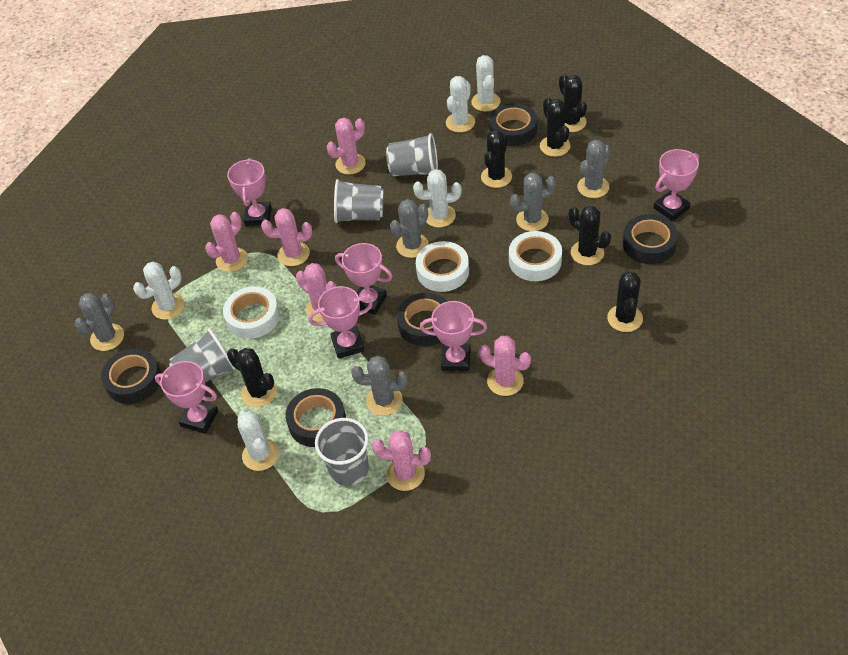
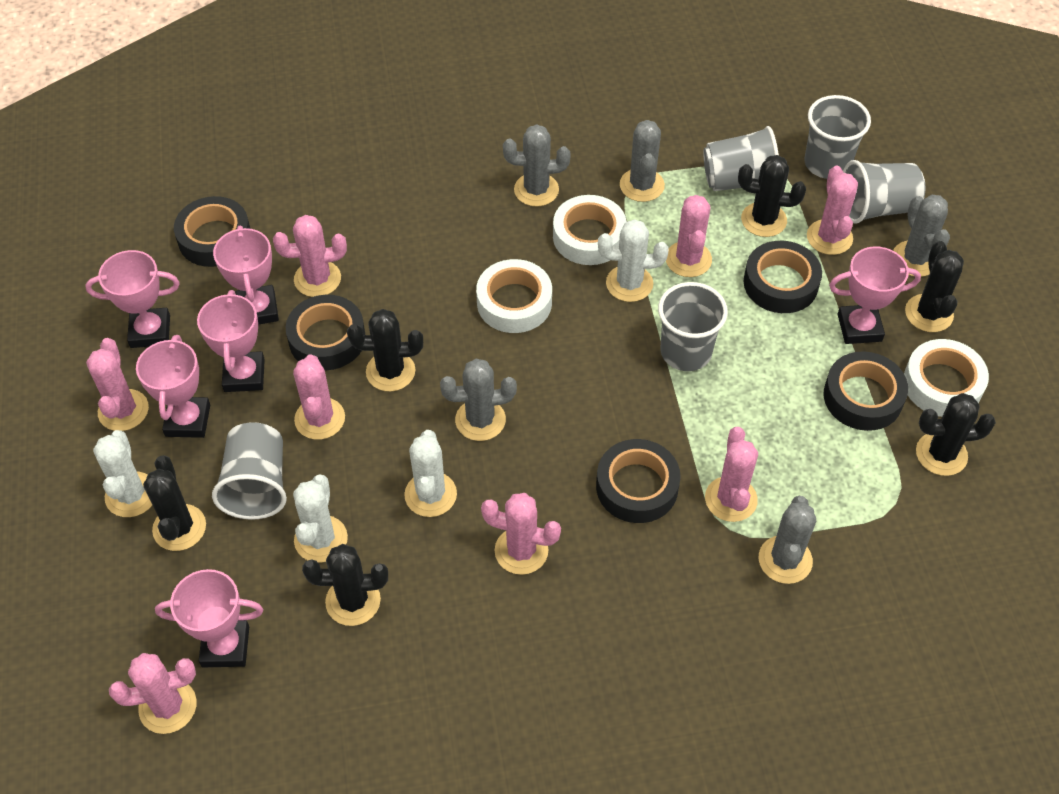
grey cup: 4 -> 5
pink cactus: 6 -> 8
white cactus: 5 -> 4

